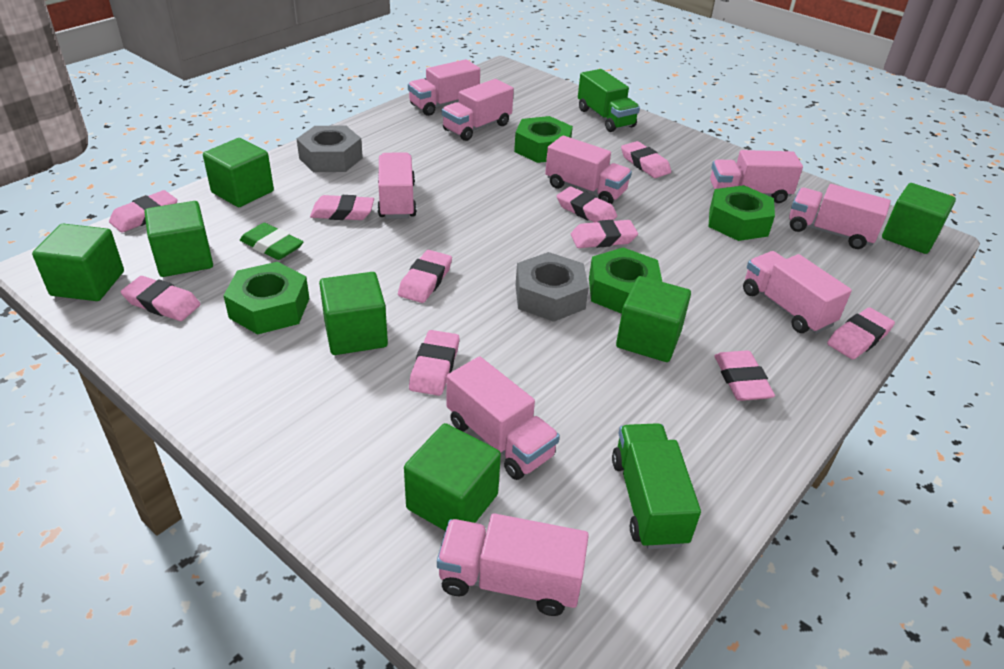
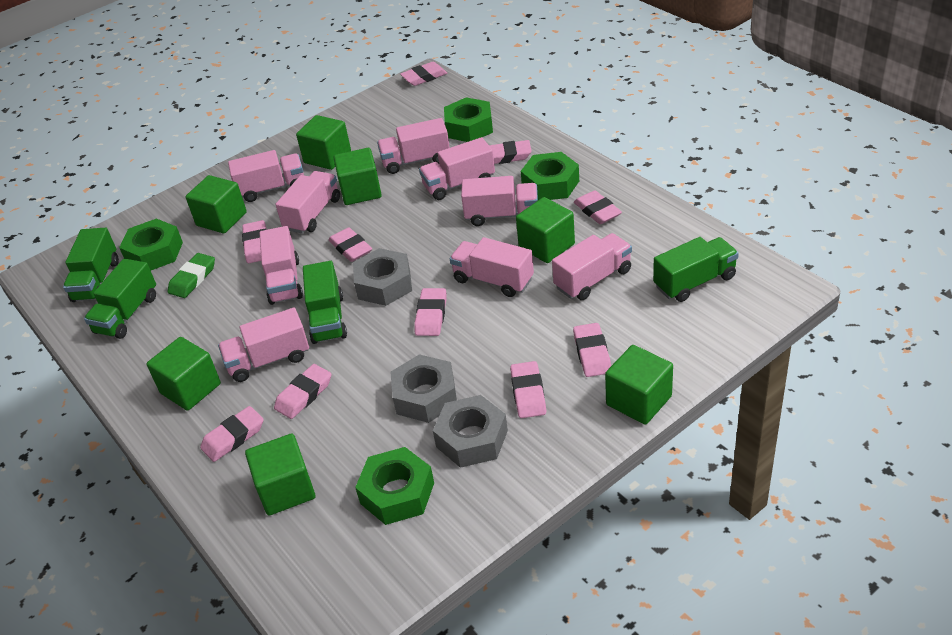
green truck: 2 -> 4
grey nut: 2 -> 3

